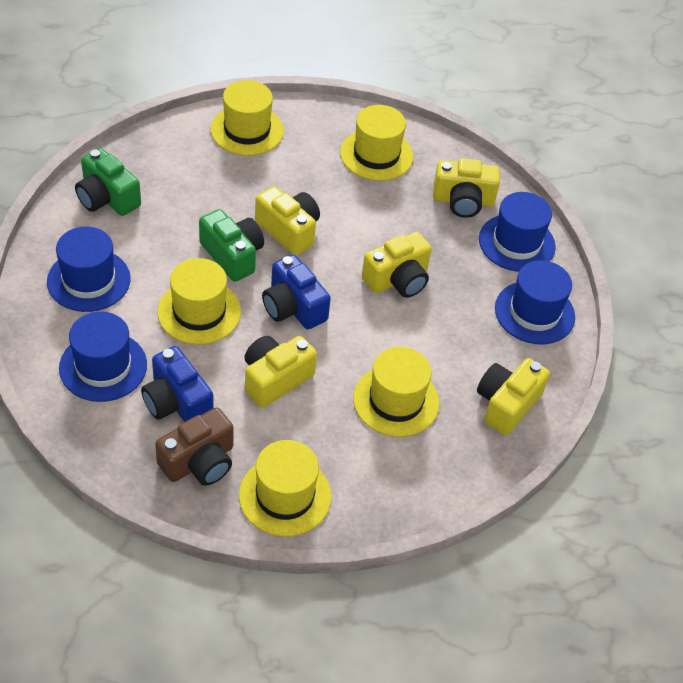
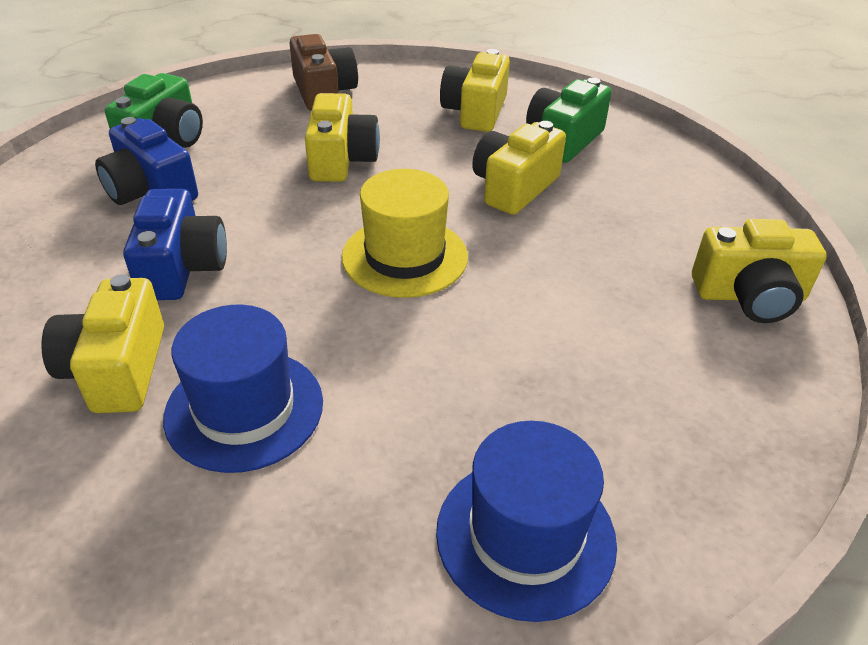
blue hat: 4 -> 2
yellow hat: 5 -> 1

